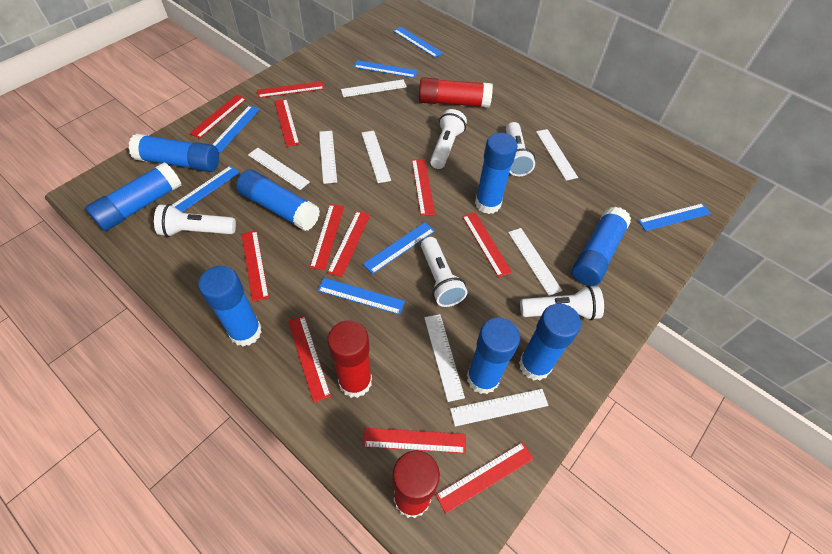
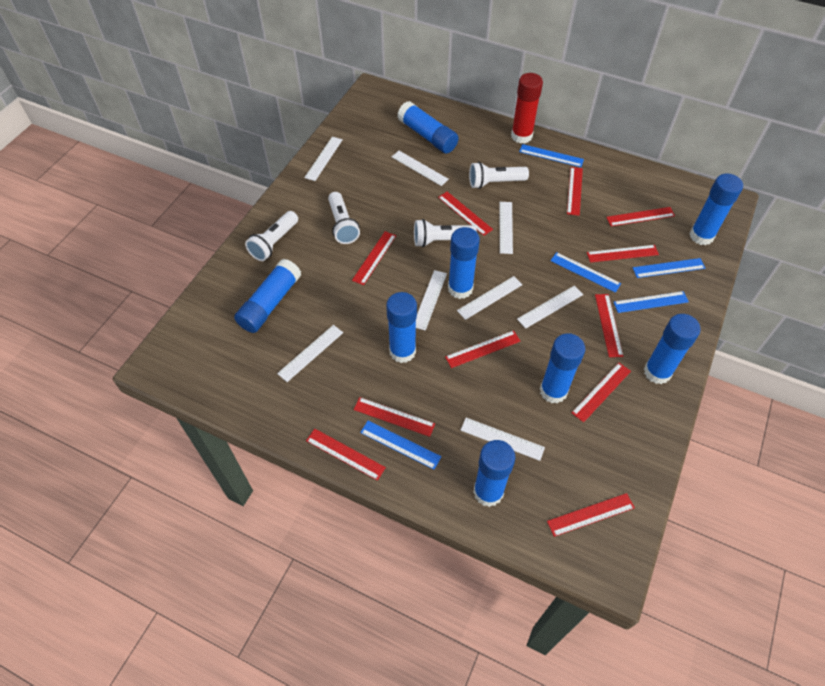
blue ruler: 7 -> 5
red glue stick: 3 -> 1
white flashlight: 5 -> 4

